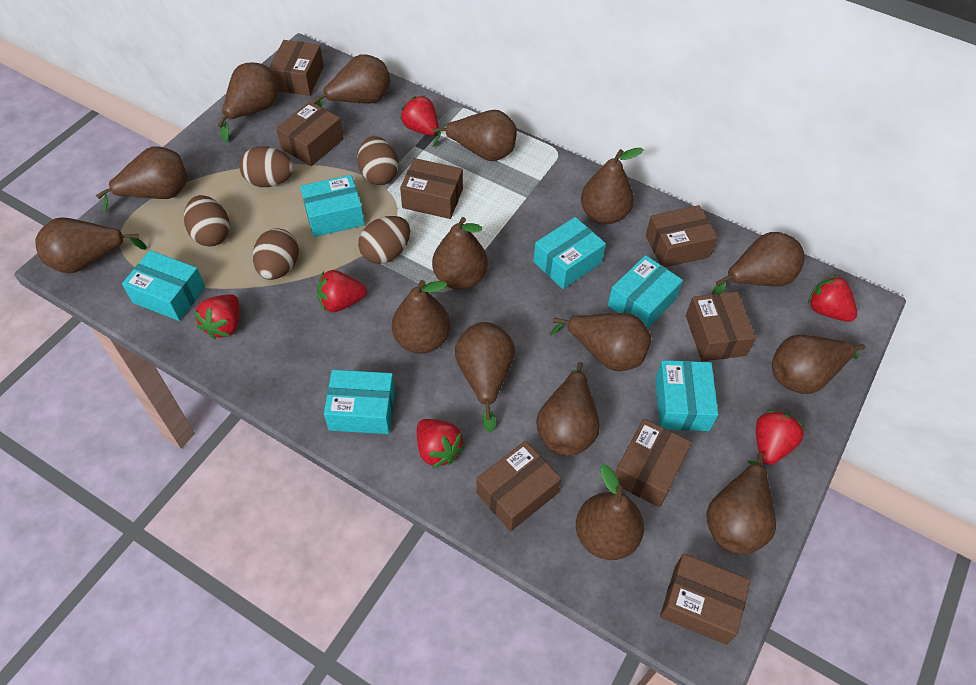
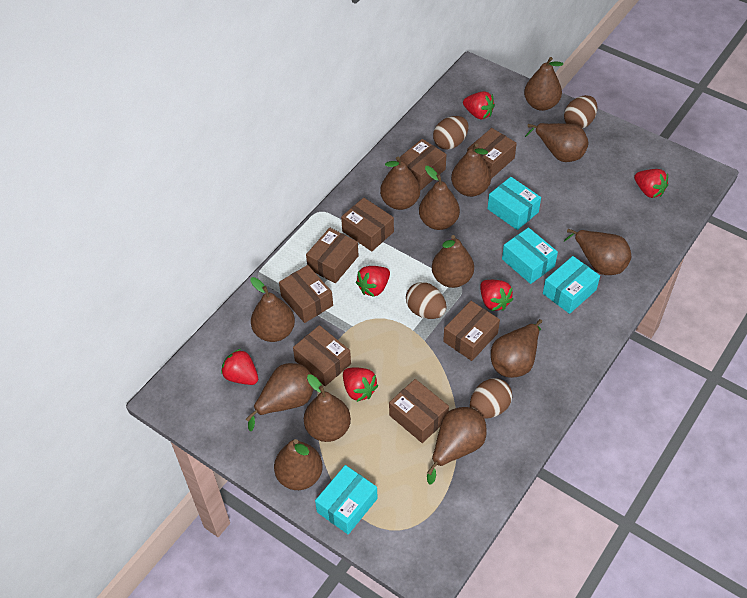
brown egg: 5 -> 4
brown pear: 15 -> 13
turquoise box: 6 -> 4

